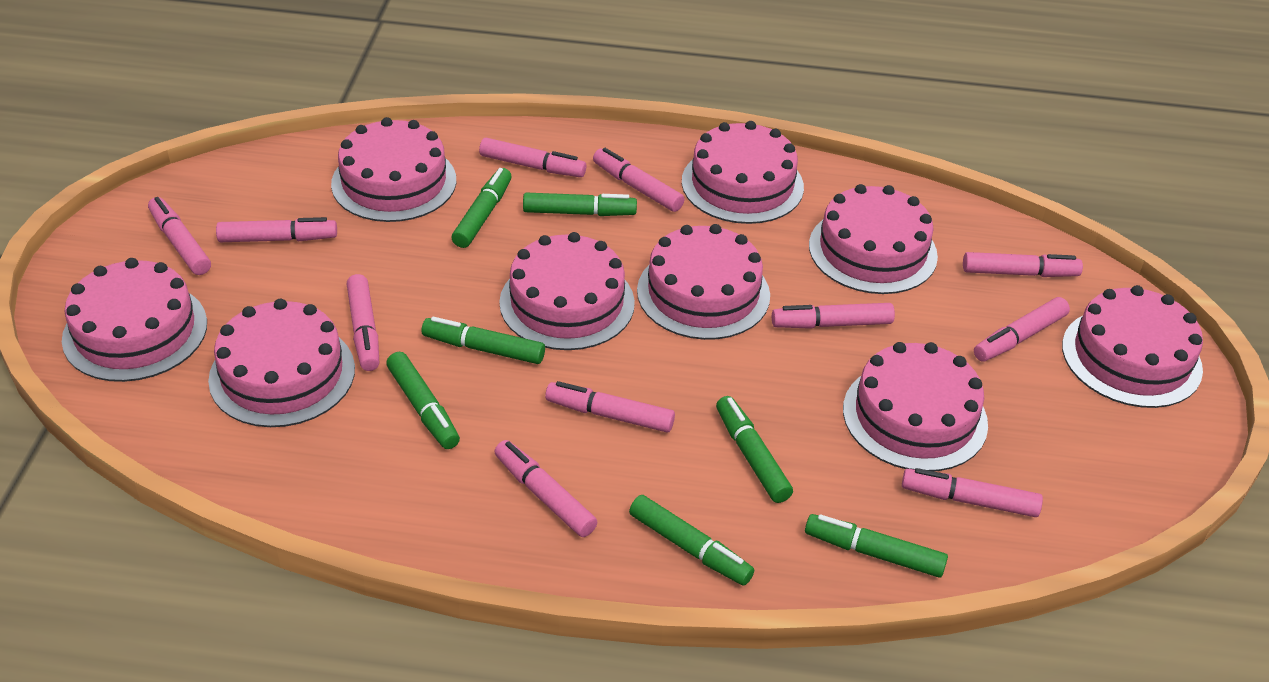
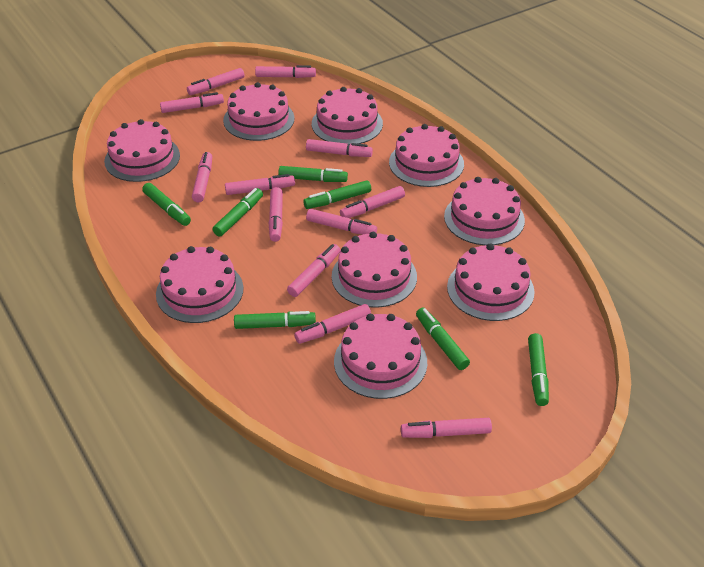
pink marker: 11 -> 12

